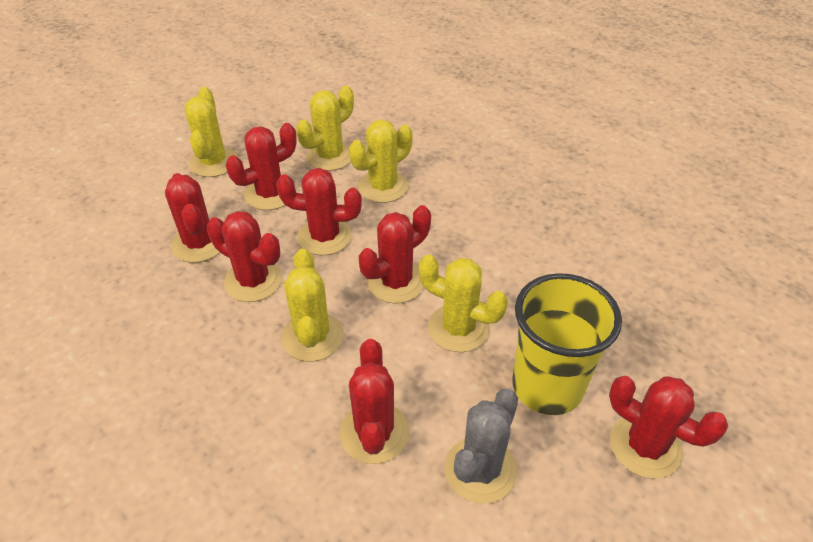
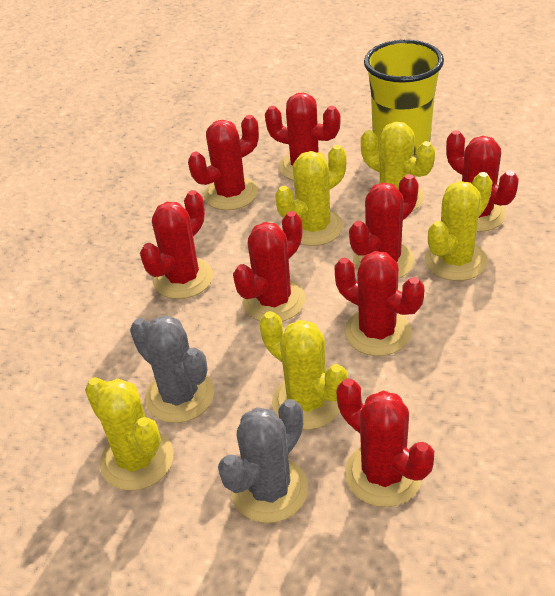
grey cactus: 1 -> 2
red cactus: 7 -> 8

